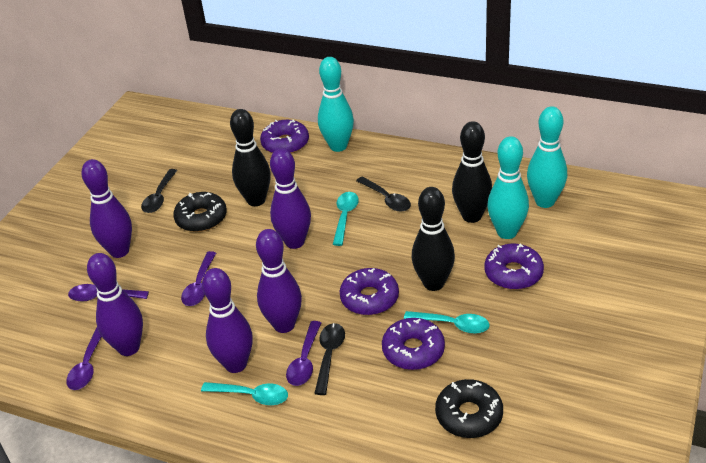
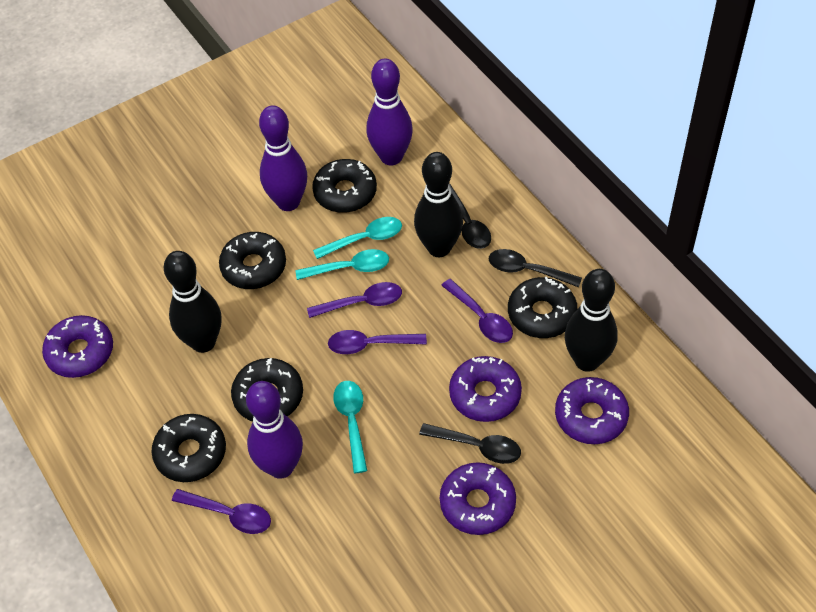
black donut: 2 -> 5
purple bowling pin: 5 -> 3
turquoise bowling pin: 3 -> 0

